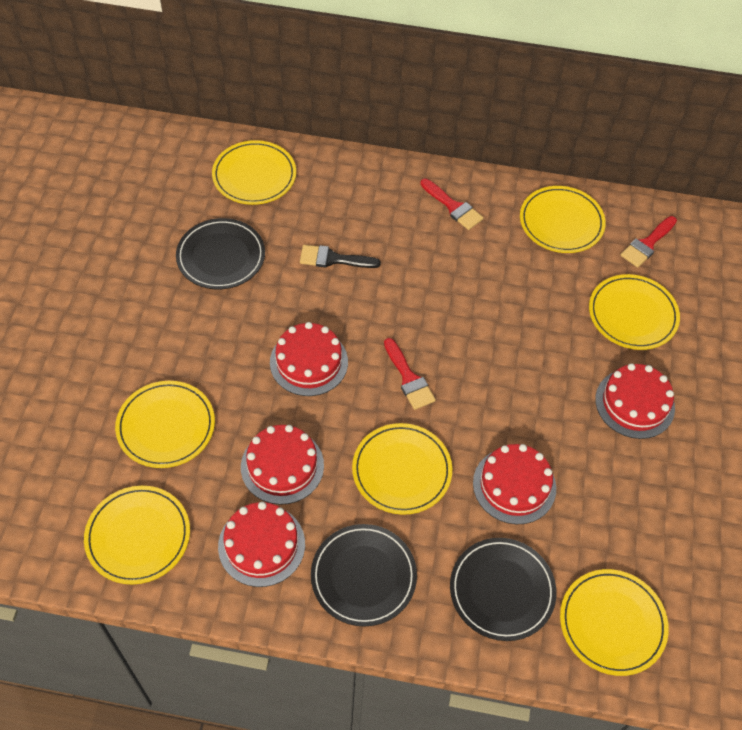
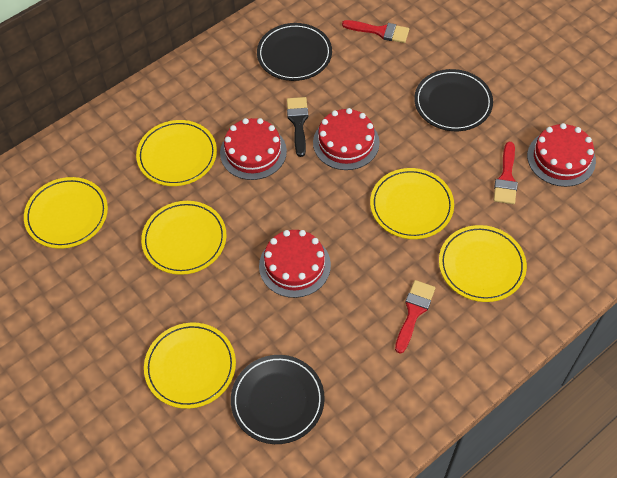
red cake: 5 -> 4
yellow plate: 7 -> 6

